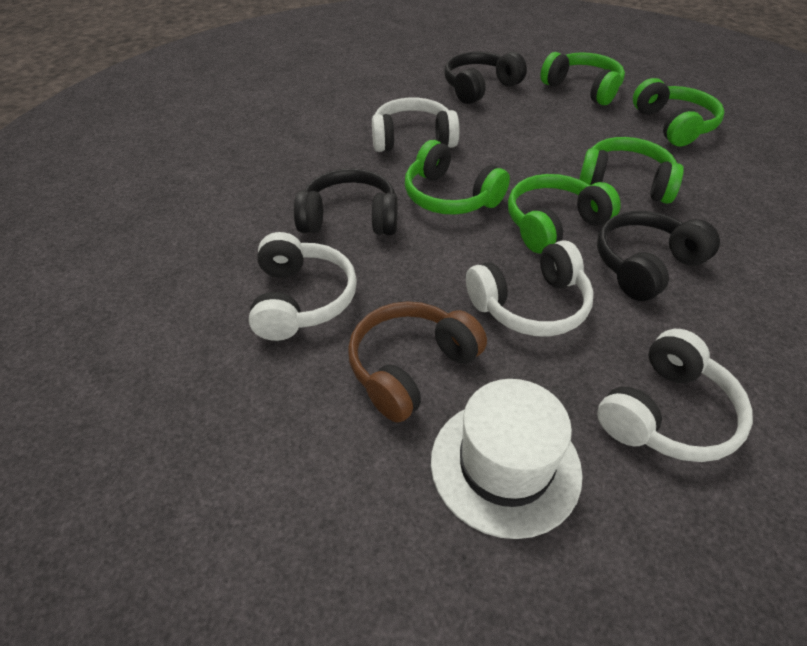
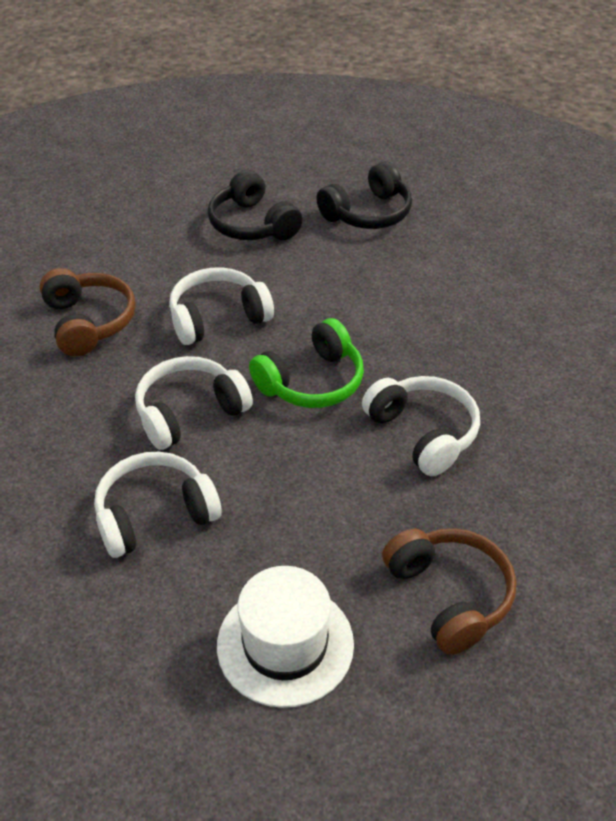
black headphones: 3 -> 2
brown headphones: 1 -> 2
green headphones: 5 -> 1

